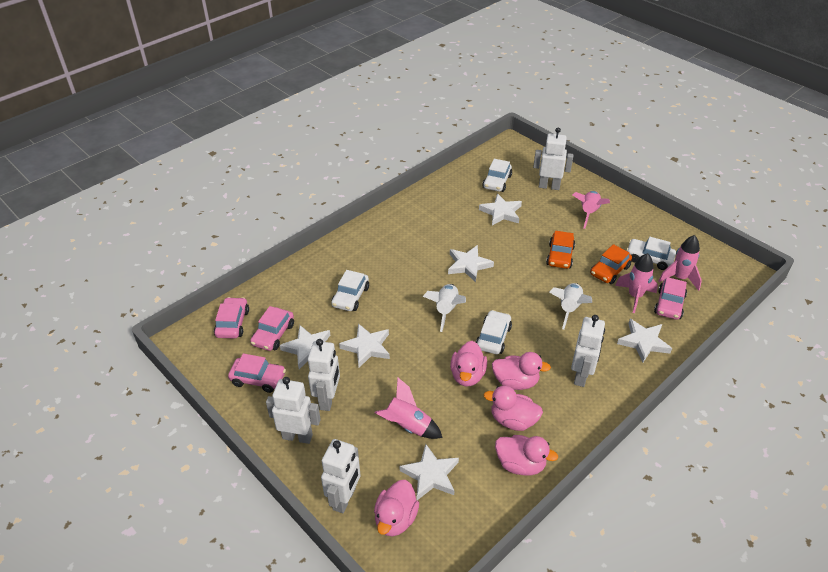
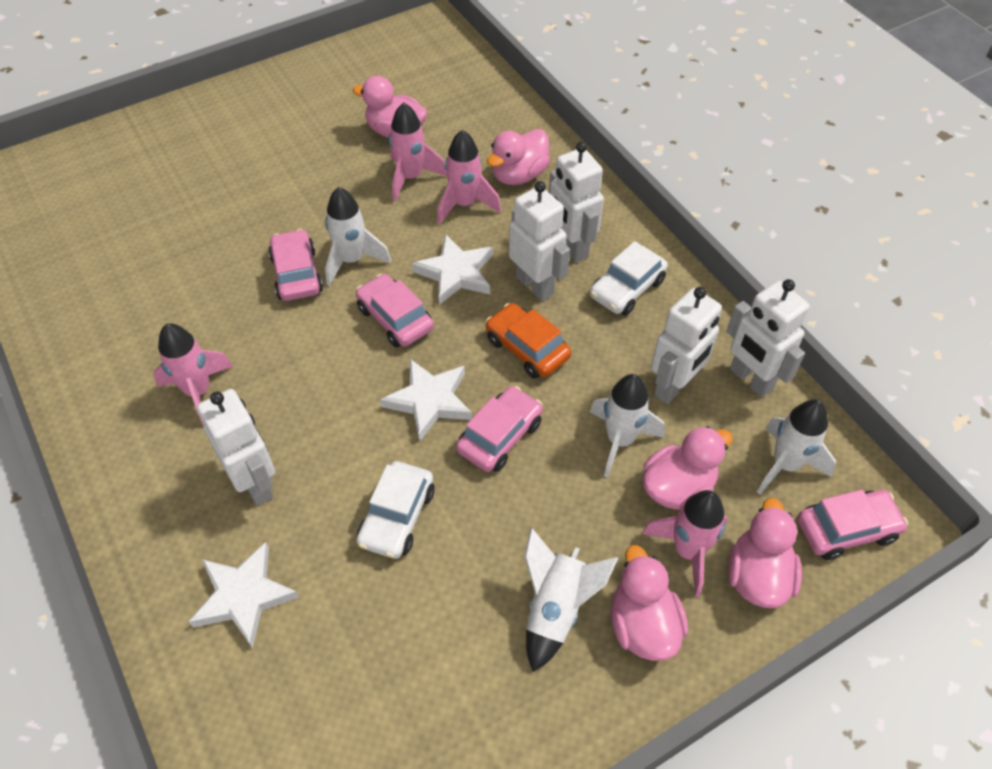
orange car: 2 -> 1
white car: 4 -> 2
white rocket: 2 -> 4
white star: 6 -> 3

